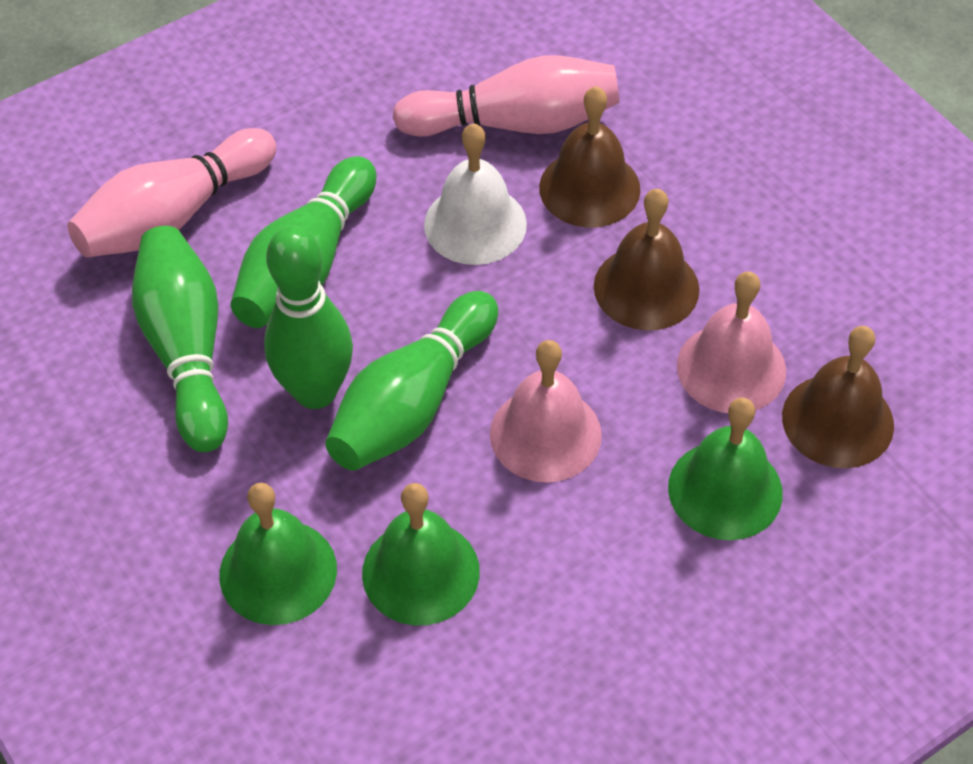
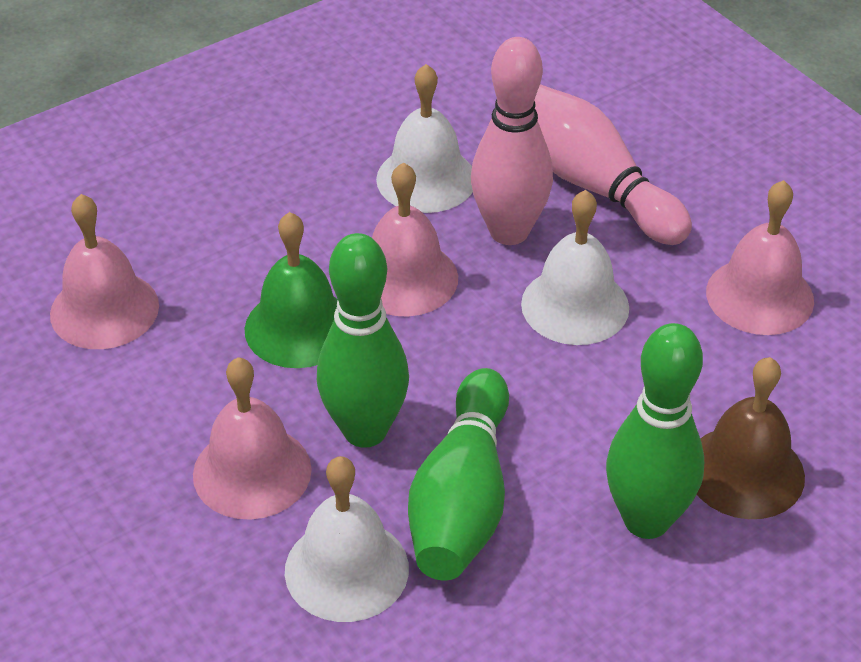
brown bell: 3 -> 1
green bell: 3 -> 1
green bowling pin: 4 -> 3
pink bell: 2 -> 4
white bell: 1 -> 3

